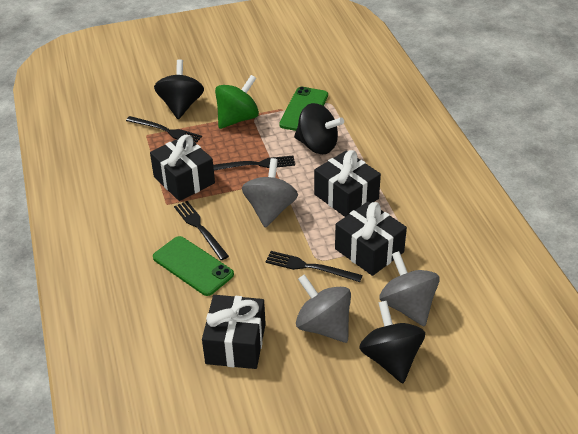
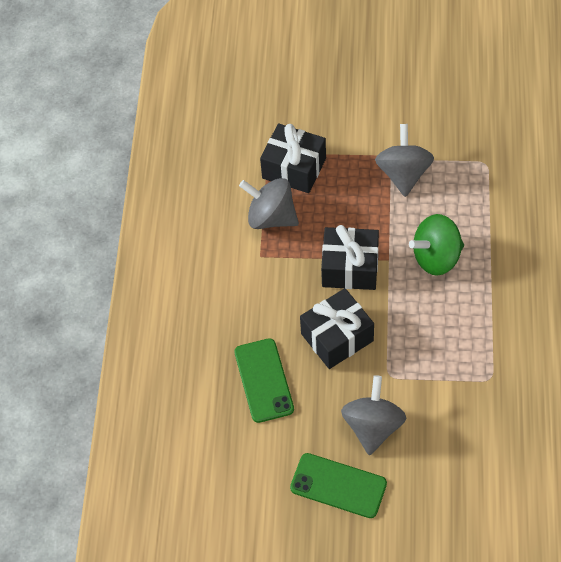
black fork: 4 -> 0
black gift: 4 -> 3
black spinning top: 3 -> 0

